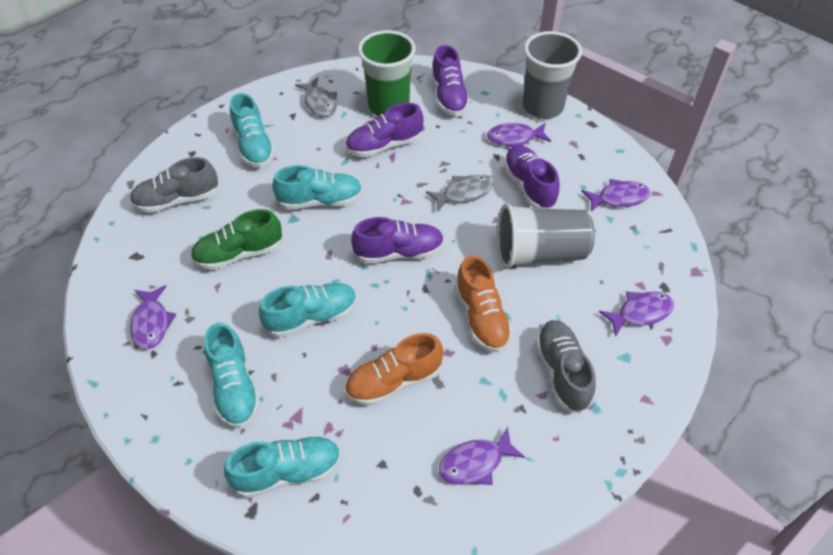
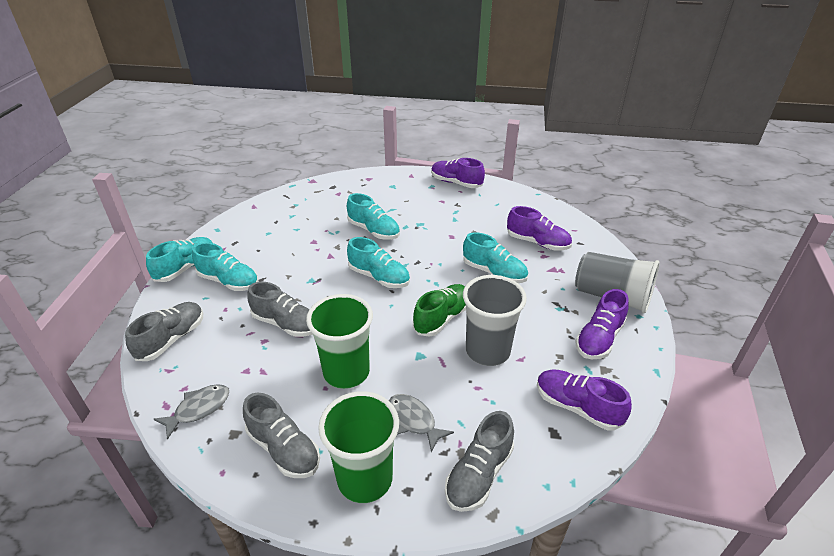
green cup: 1 -> 2
grey shoe: 2 -> 4
orange shoe: 2 -> 0
purple fish: 5 -> 0

